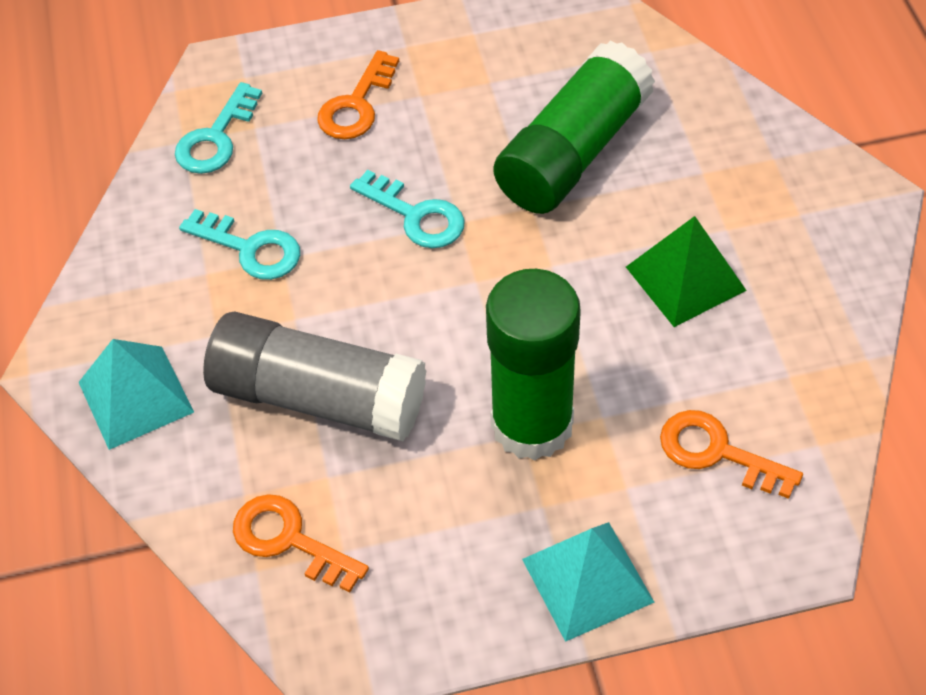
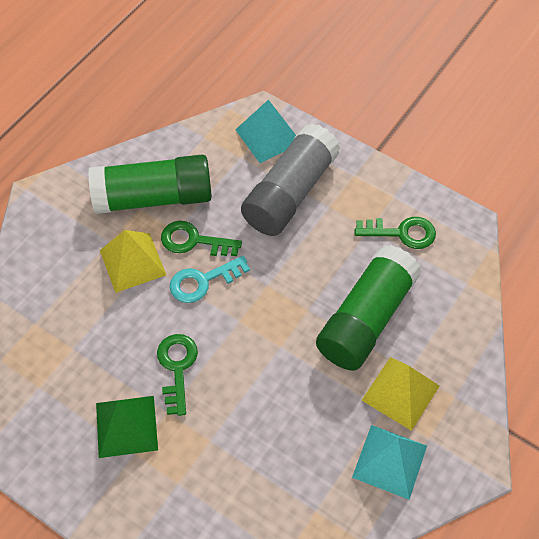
green key: 0 -> 3
orange key: 3 -> 0
turquoise key: 3 -> 1
yellow pyramid: 0 -> 2

